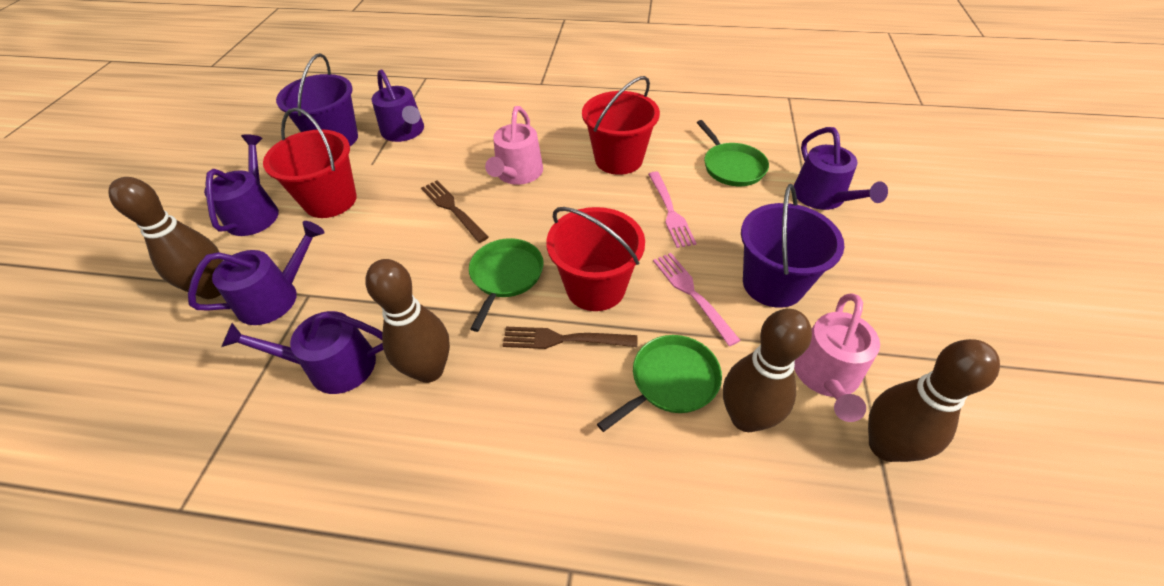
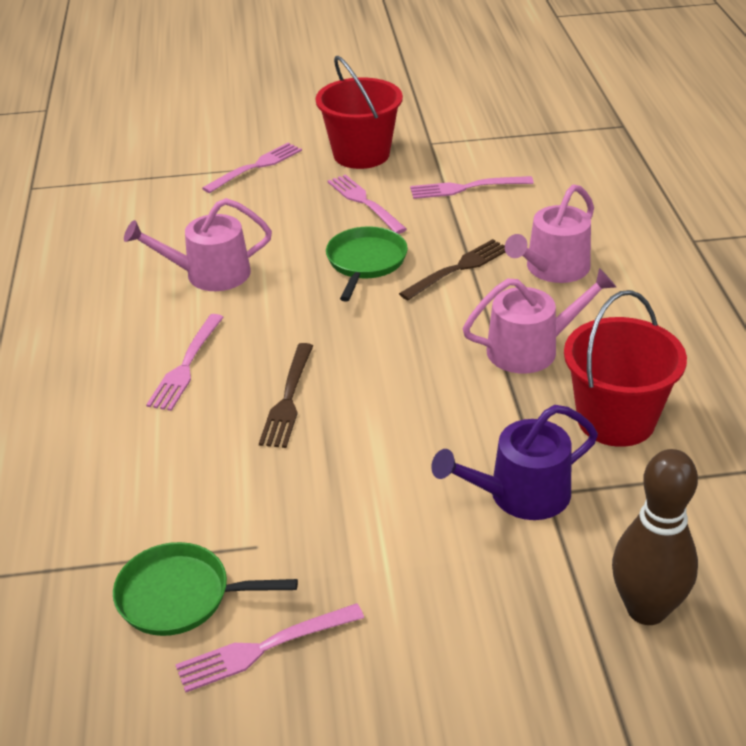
brown bowling pin: 4 -> 1
green pan: 3 -> 2
pink fork: 2 -> 5
pink watering can: 2 -> 3
purple bucket: 2 -> 0
purple watering can: 5 -> 1
red bucket: 3 -> 2

